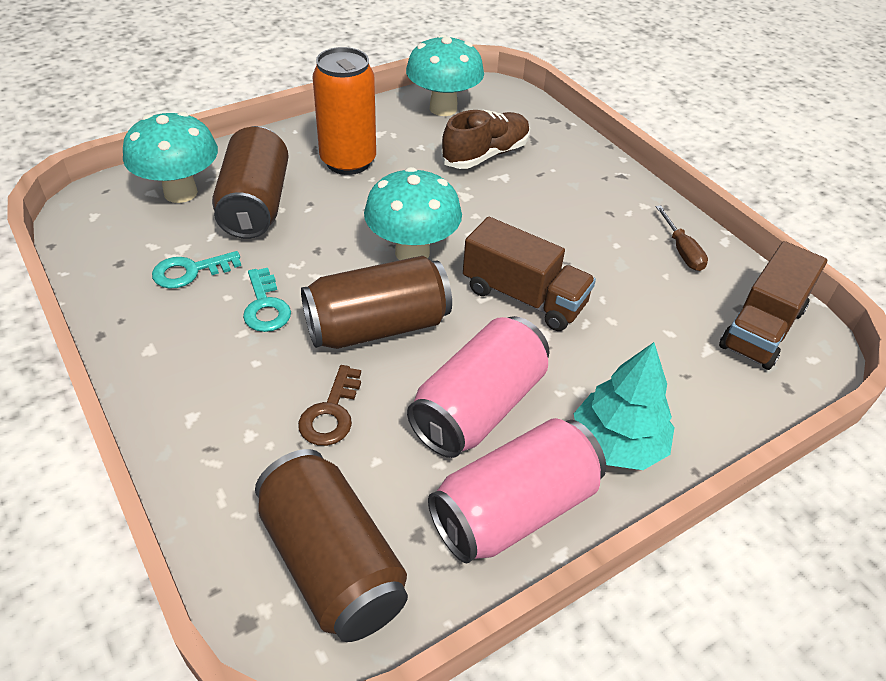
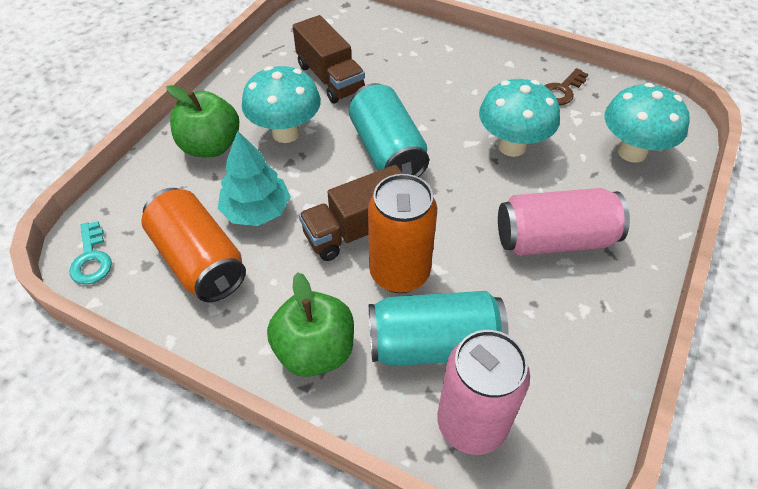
brown can: 3 -> 0
brown screwdriver: 1 -> 0
brown shoe: 1 -> 0
green apple: 0 -> 2
orange can: 1 -> 2
turquoise can: 0 -> 2
turquoise key: 2 -> 1

